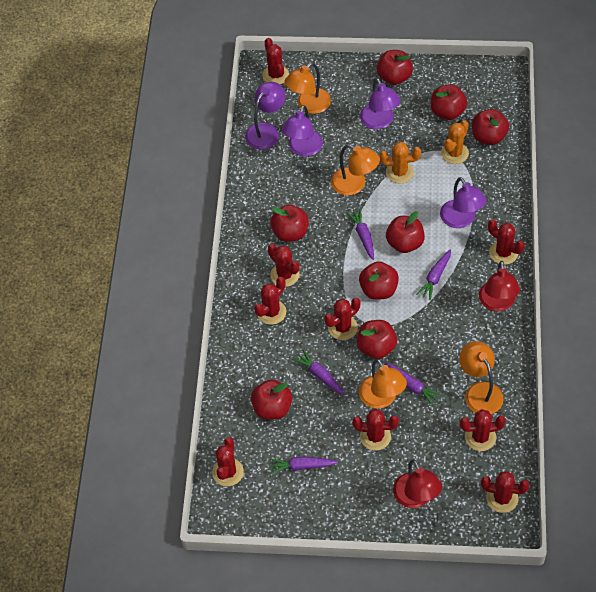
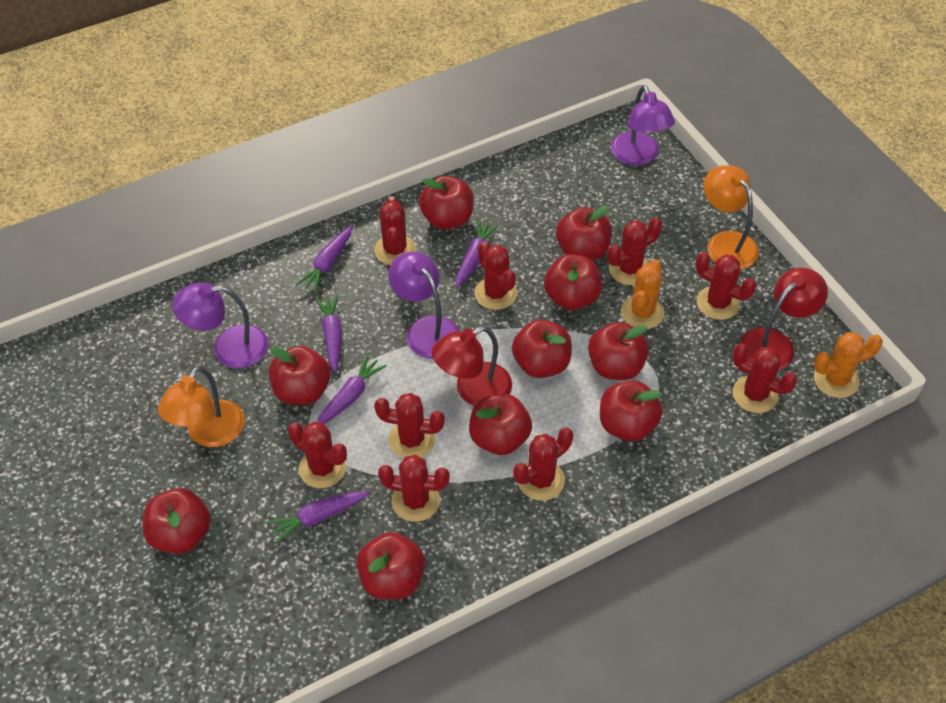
orange lamp: 4 -> 2
purple lamp: 4 -> 3
red apple: 8 -> 10

